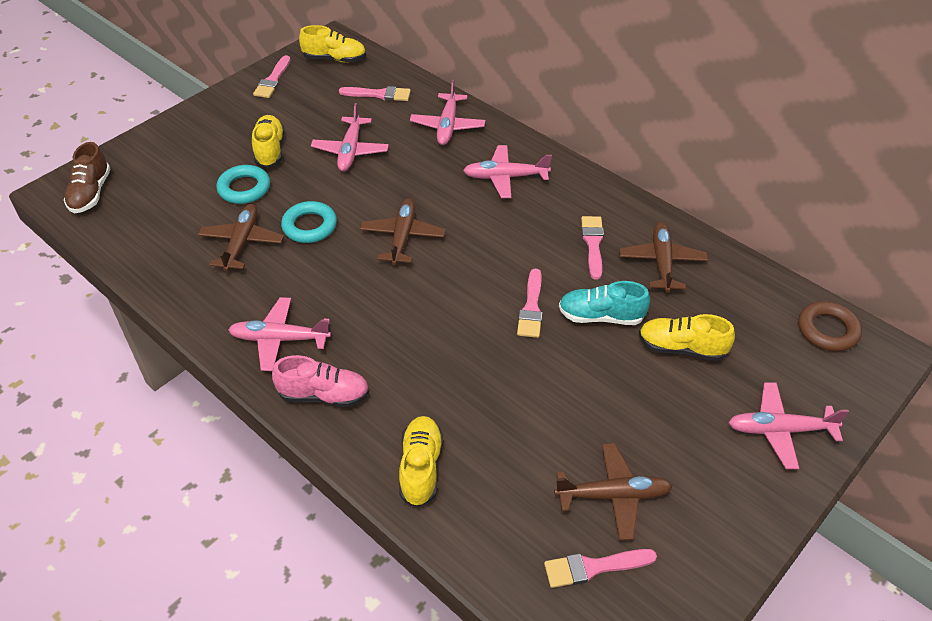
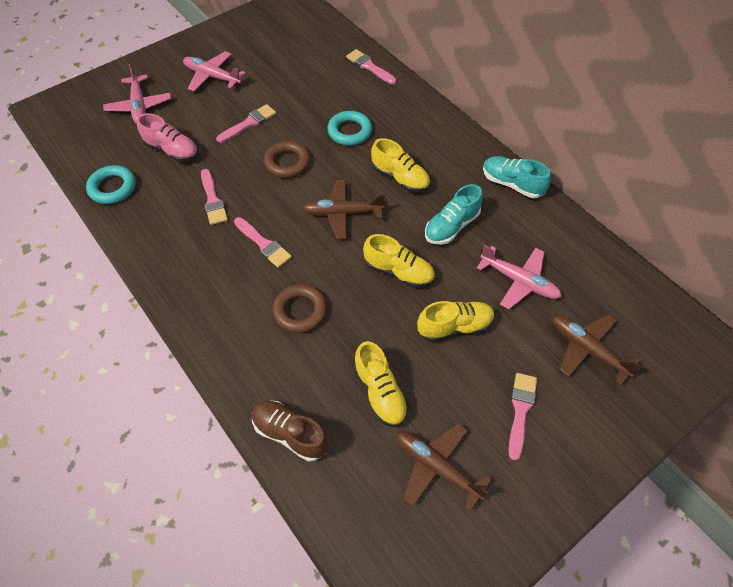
brown plane: 4 -> 3
brown ring: 1 -> 2
pink plane: 5 -> 3
turquoise shoe: 1 -> 2

